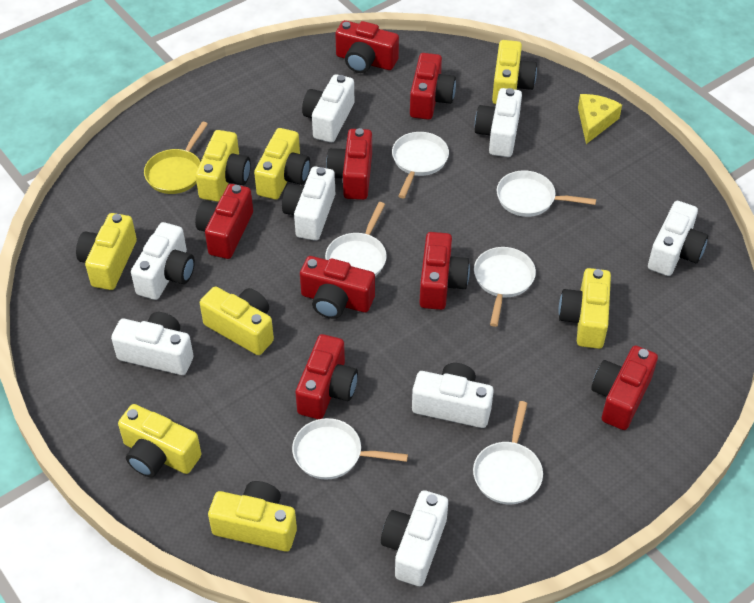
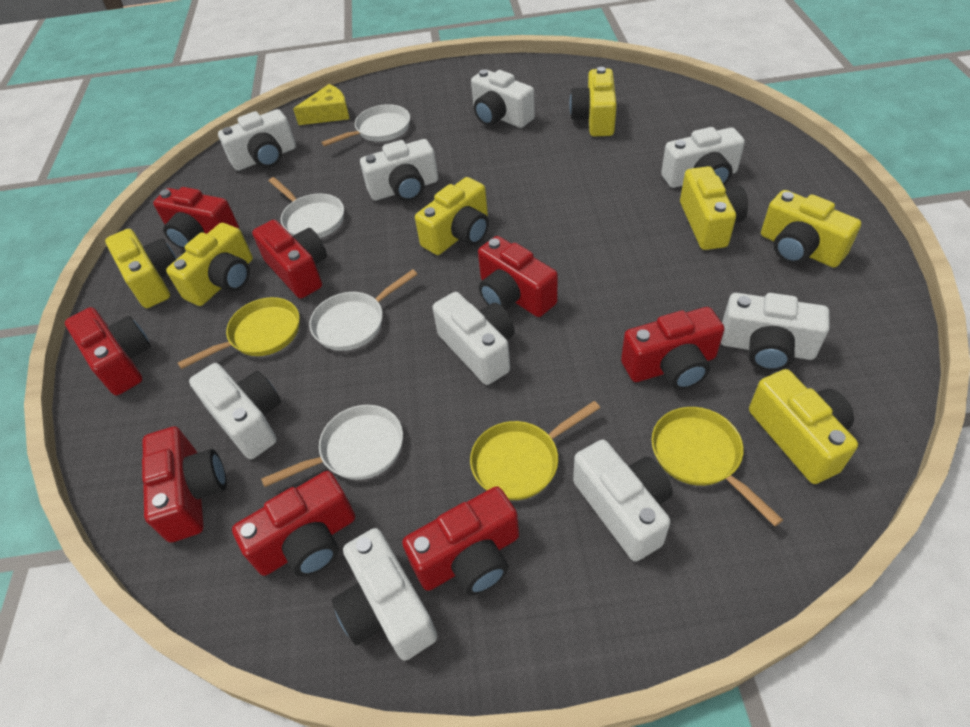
white camera: 8 -> 9
white pan: 6 -> 4
yellow camera: 8 -> 7
yellow pan: 1 -> 3

